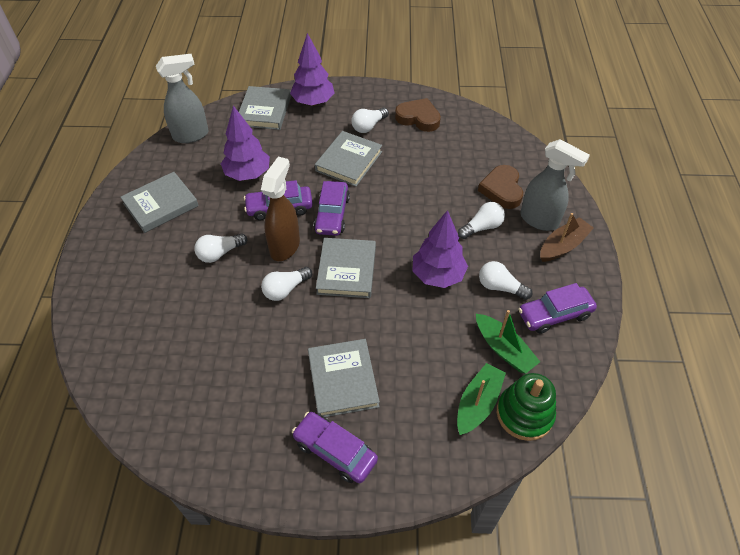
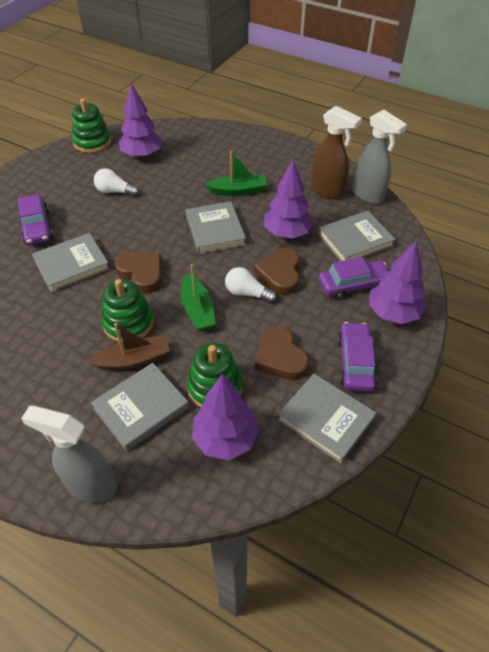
brown heart: 2 -> 3
green stacking toy: 1 -> 3
purple car: 4 -> 3
purple tree: 3 -> 4
white light bulb: 5 -> 2

